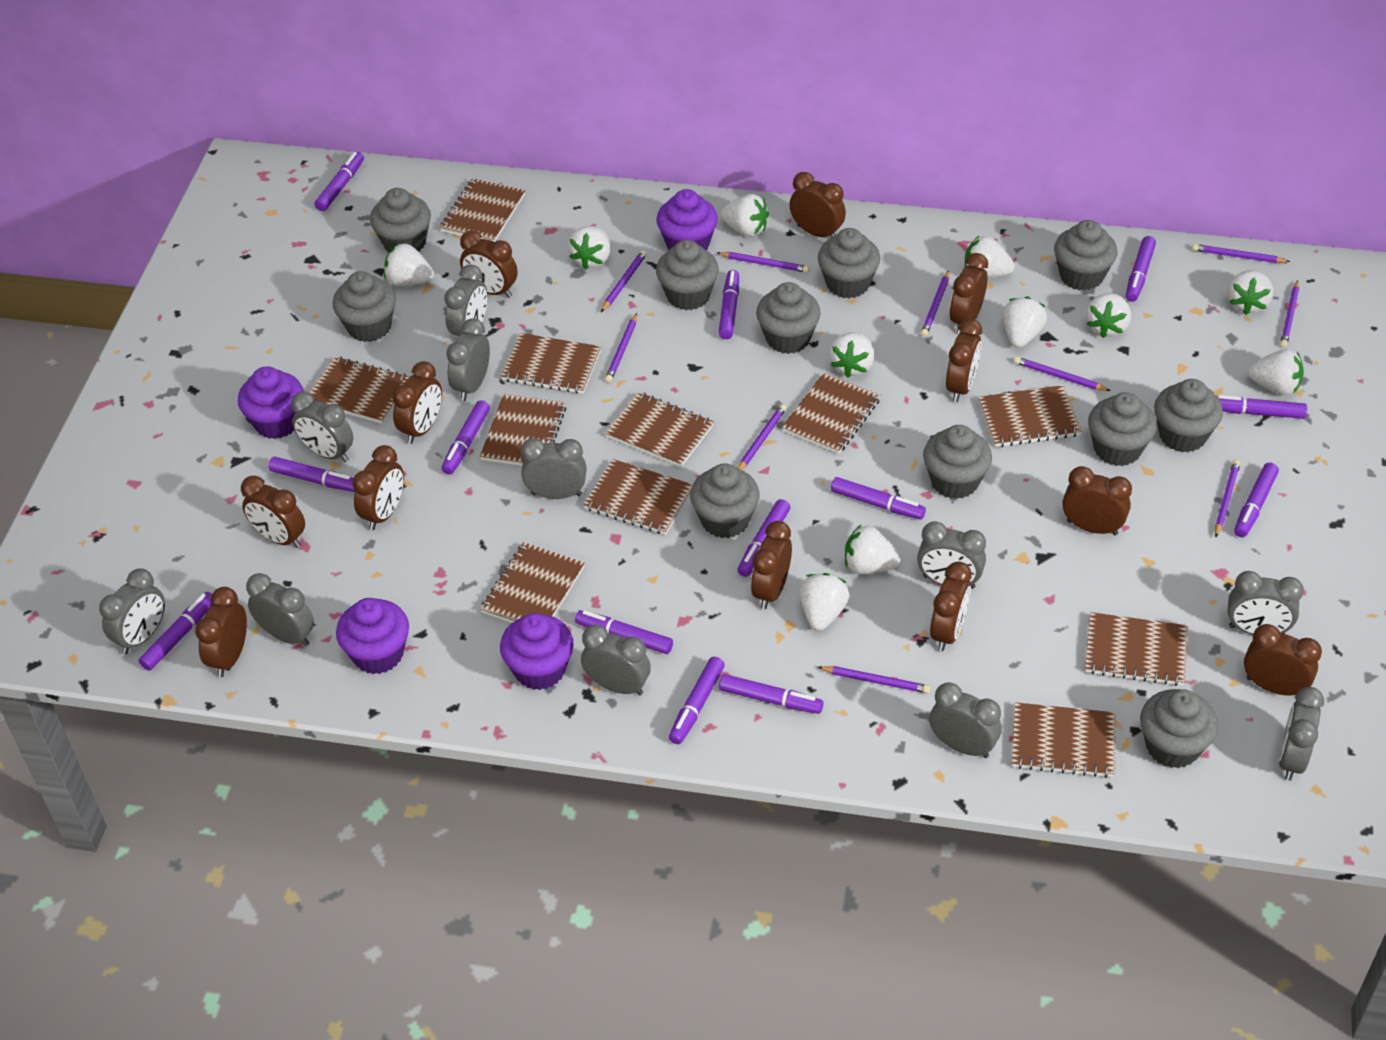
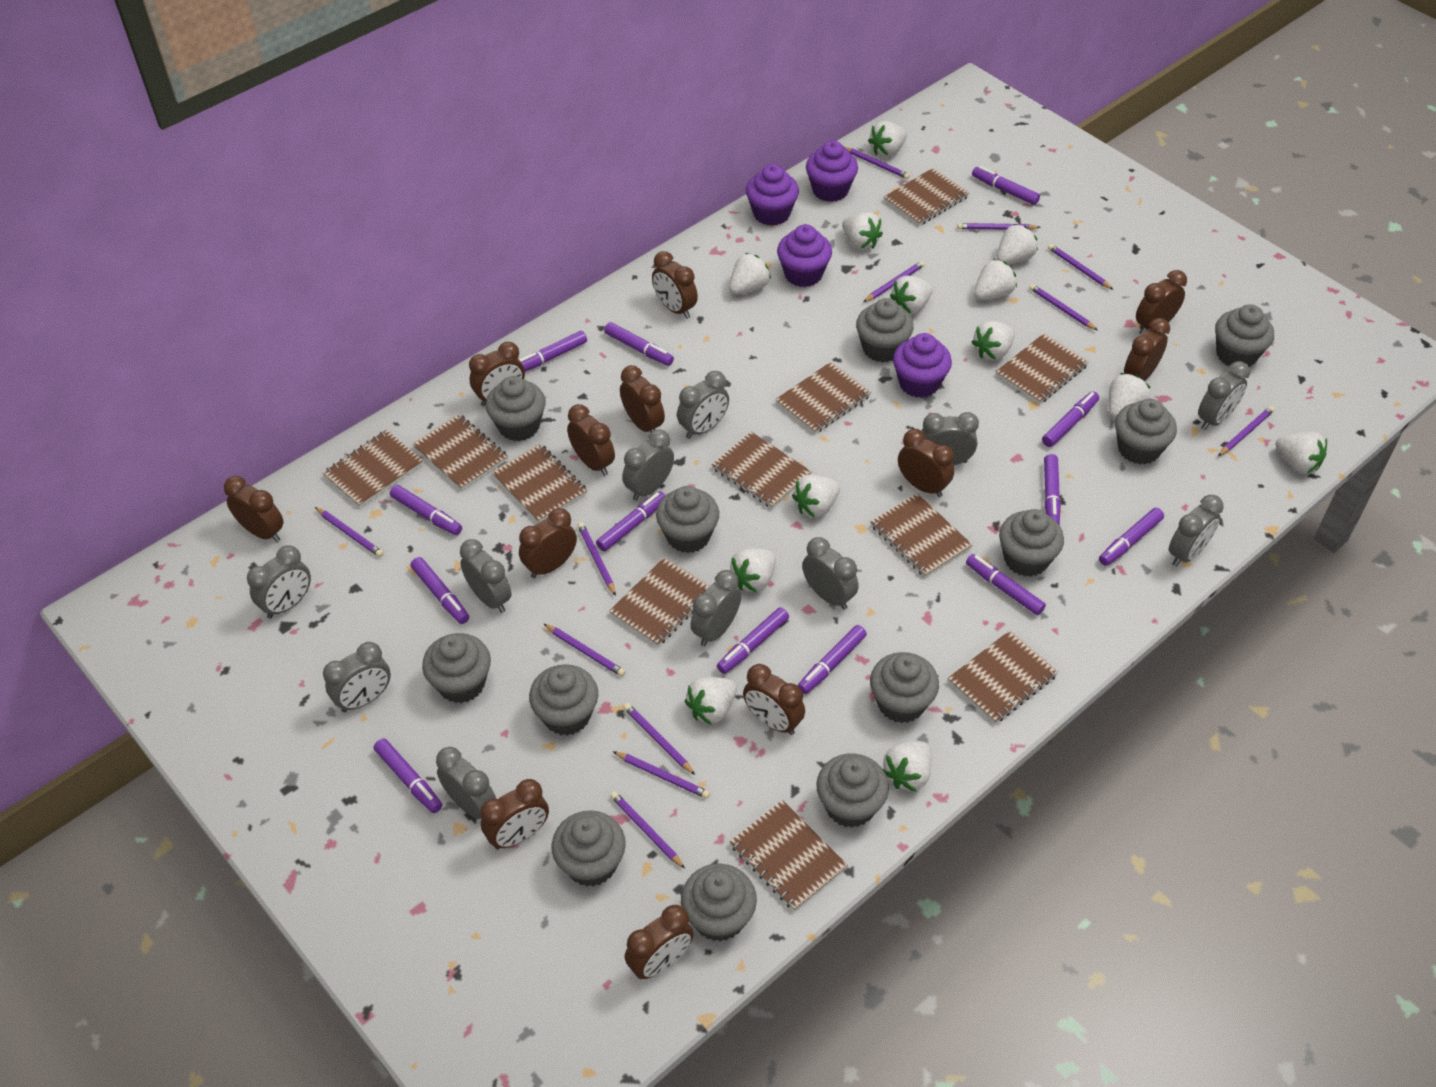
grey cupcake: 11 -> 12
purple pencil: 10 -> 12
white strawberry: 11 -> 13

